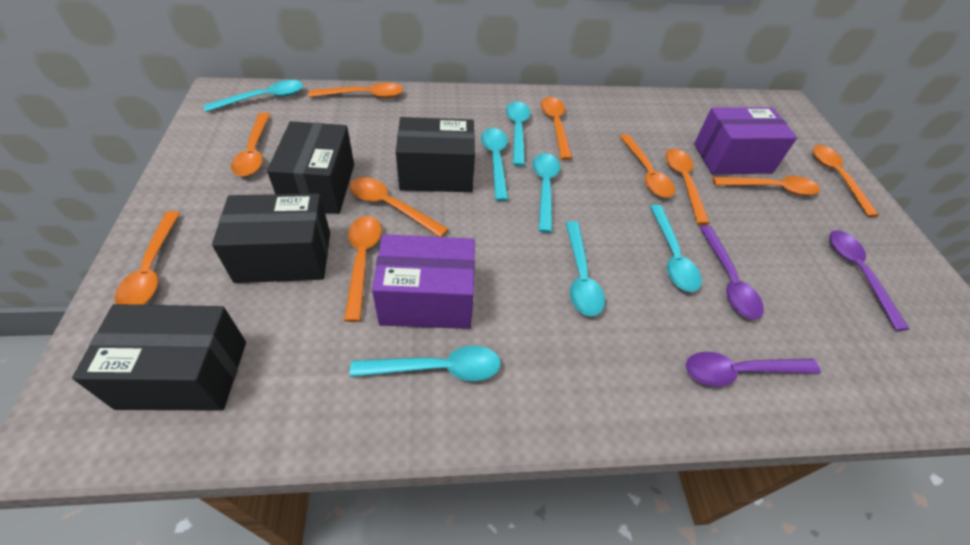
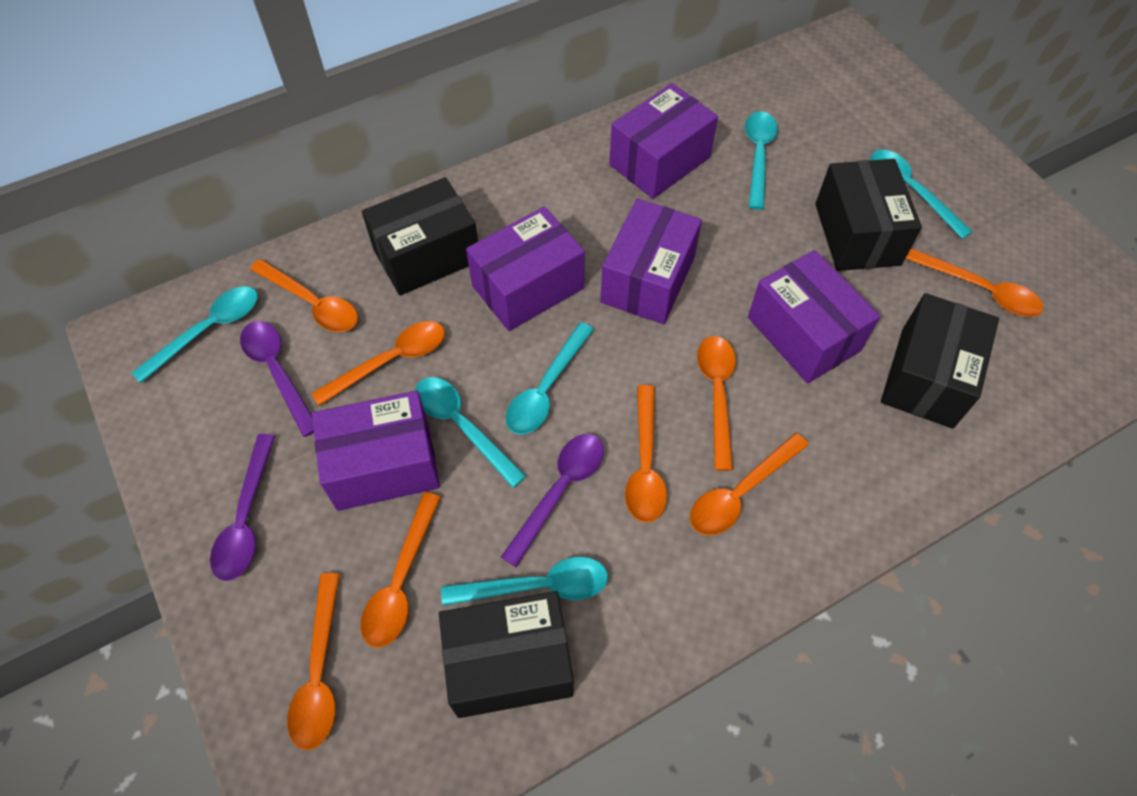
orange spoon: 10 -> 8
purple box: 2 -> 5
turquoise spoon: 7 -> 6

